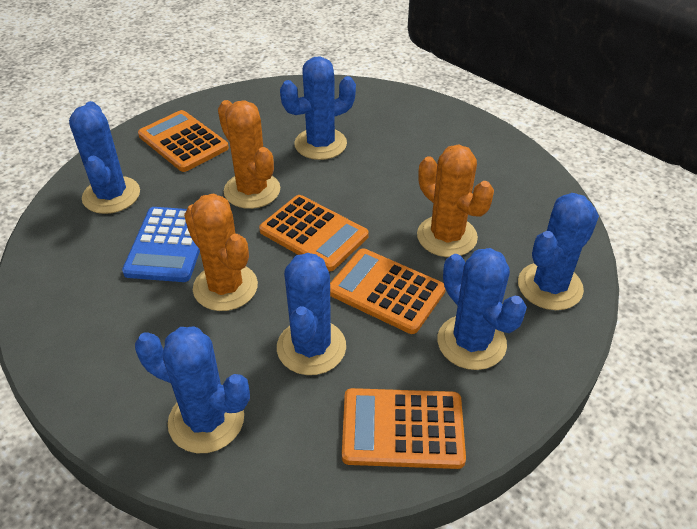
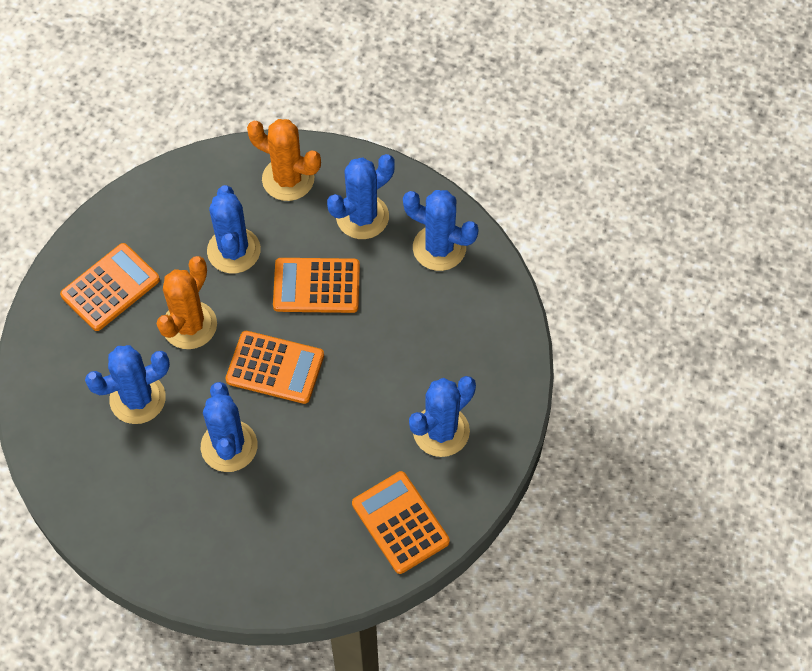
blue calculator: 1 -> 0
orange cactus: 3 -> 2

